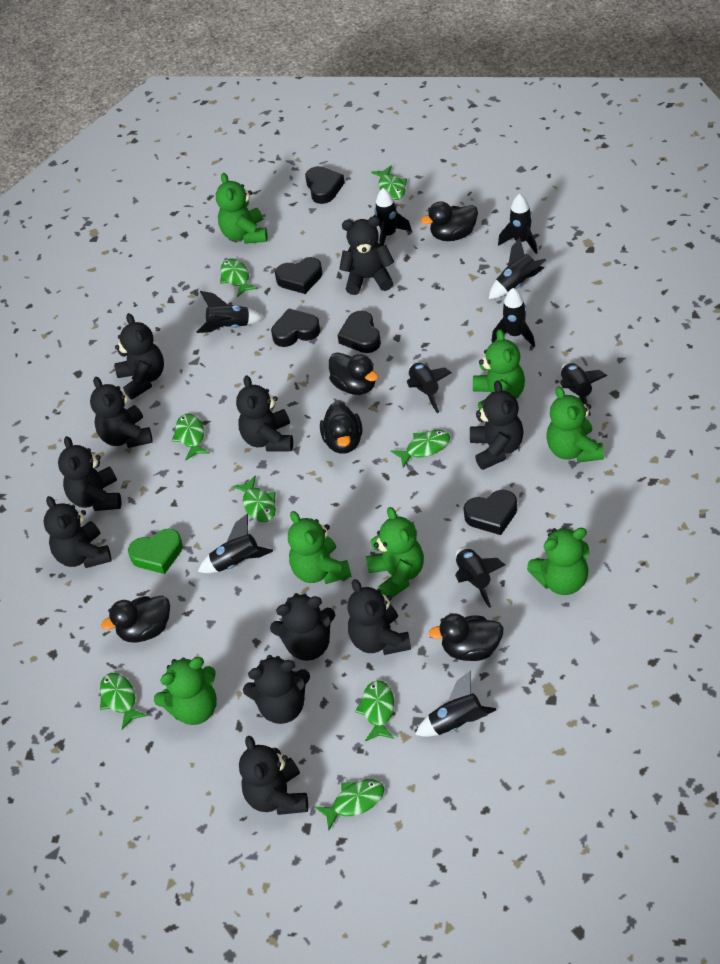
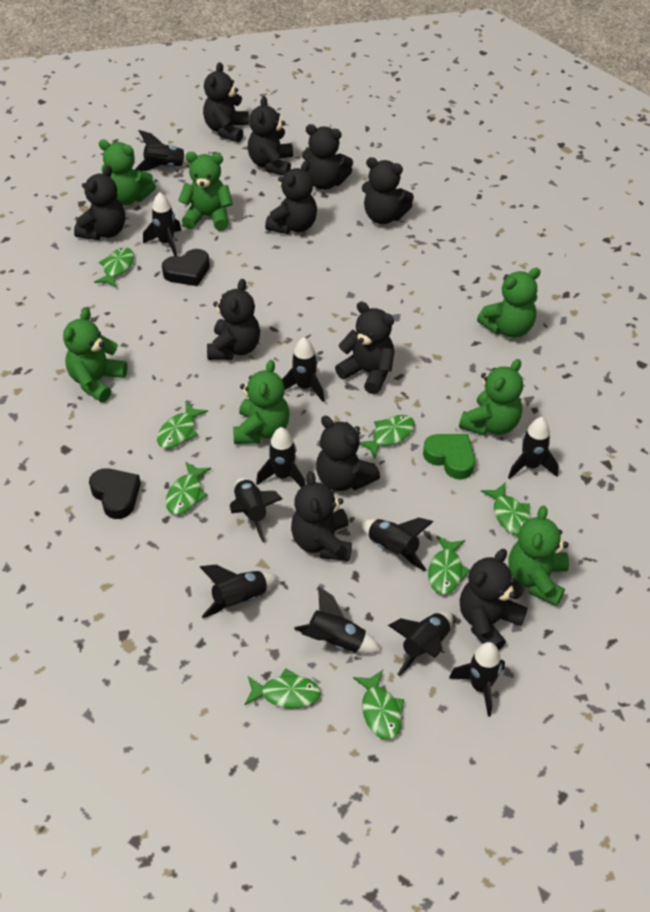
black duck: 5 -> 0
black heart: 5 -> 2
black rocket: 10 -> 11

